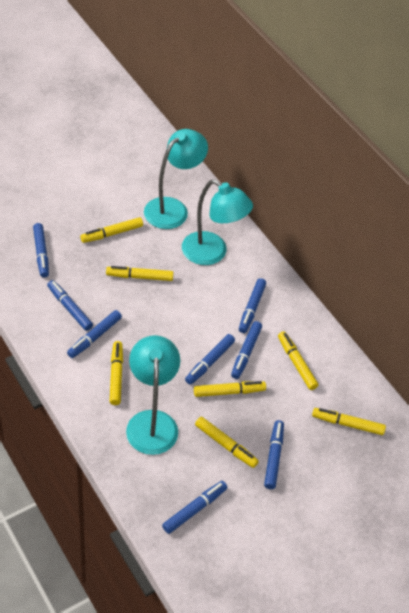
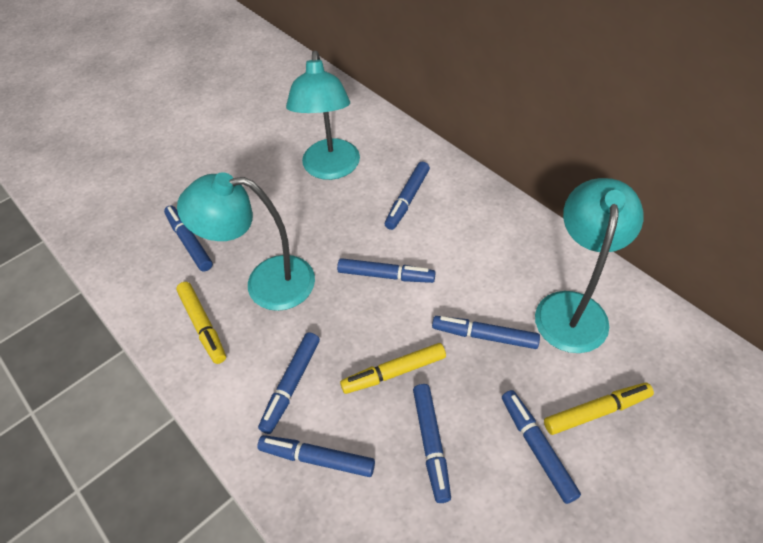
yellow marker: 7 -> 3

